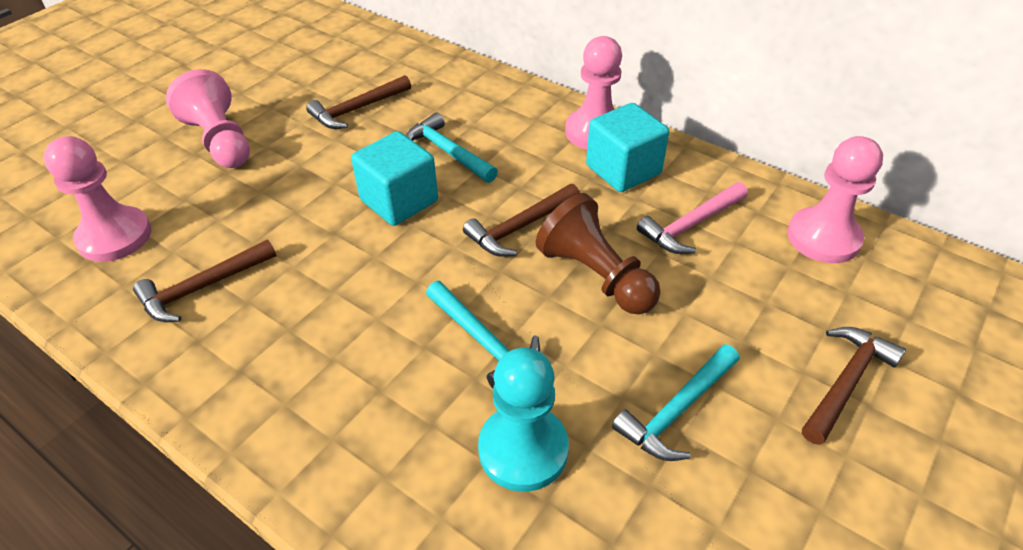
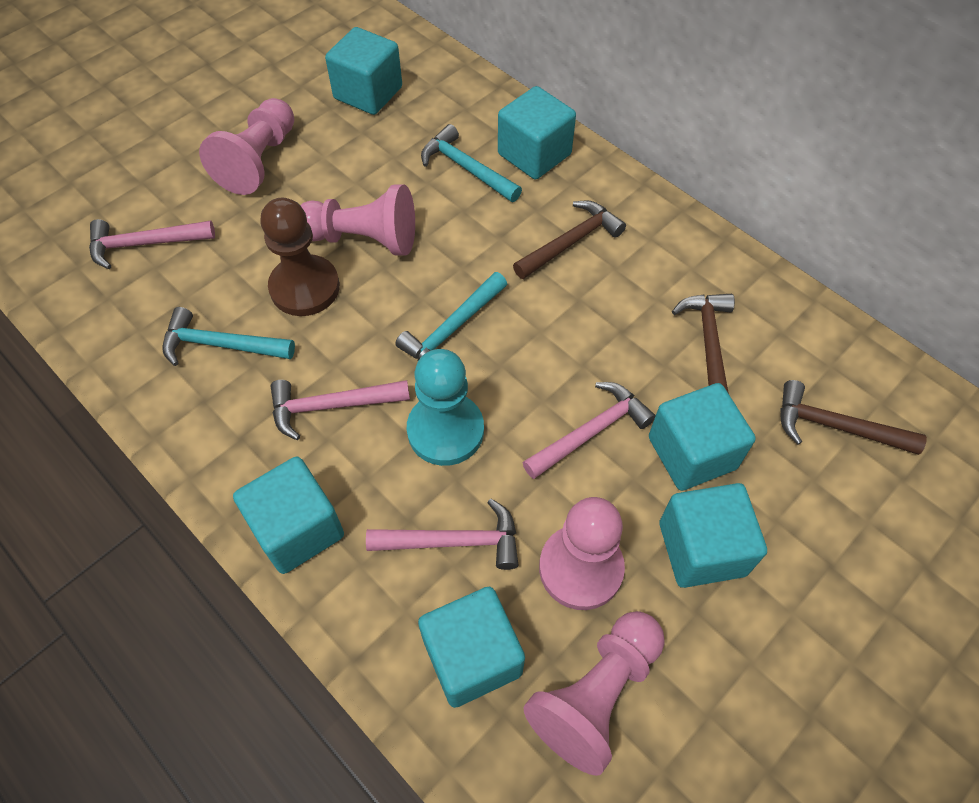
brown hammer: 4 -> 3
pink hammer: 1 -> 4
turquoise cube: 2 -> 6

